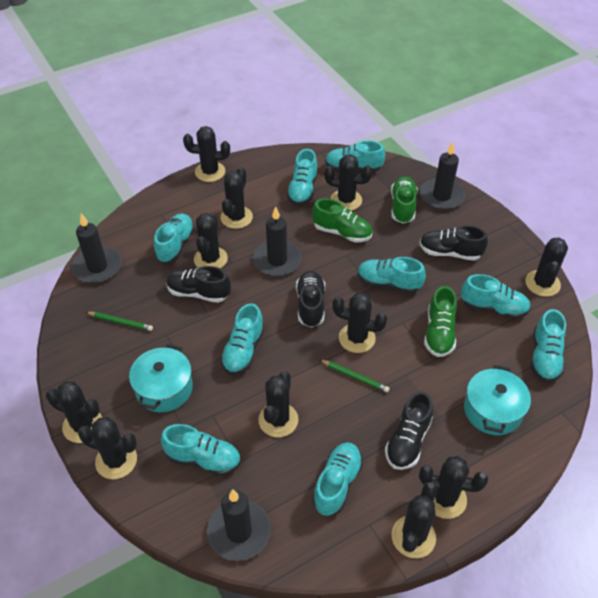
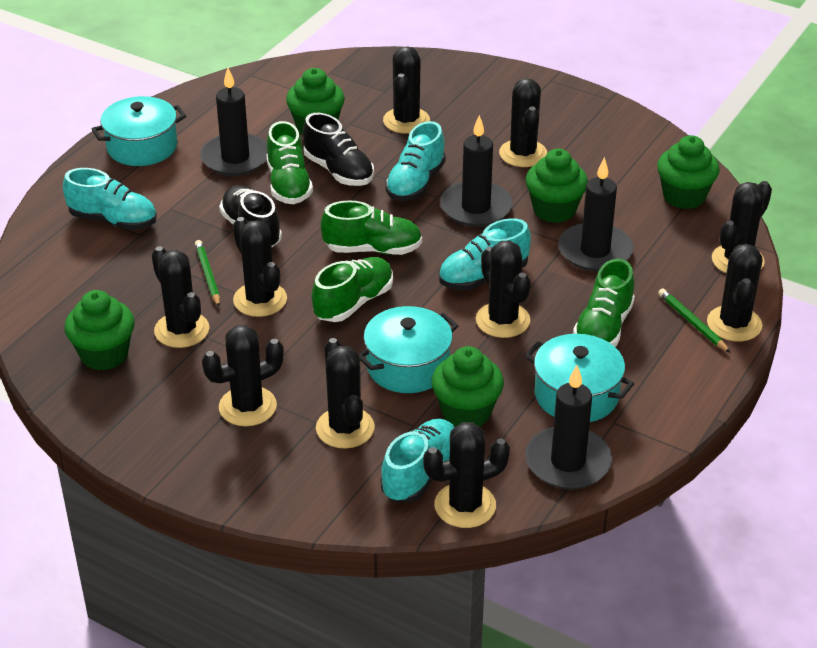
black cactus: 11 -> 10
black shoe: 4 -> 2
green cupcake: 0 -> 5
green shoe: 3 -> 4
turquoise pot: 2 -> 3
turquoise shoe: 9 -> 4

